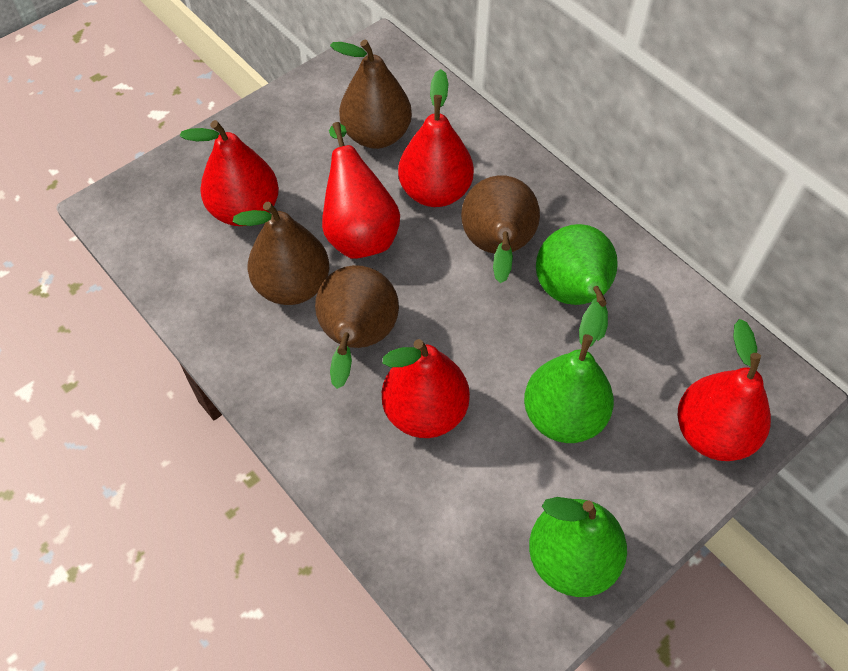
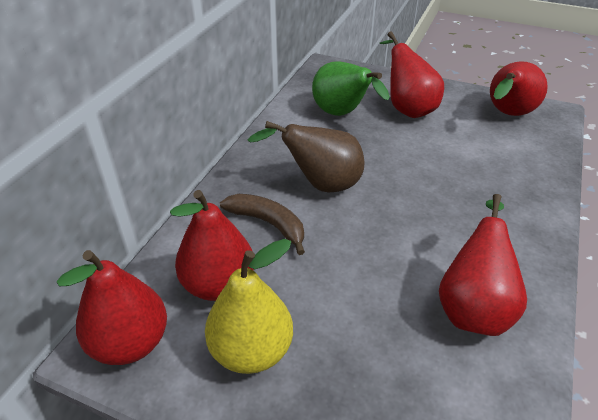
brown banana: 0 -> 1
brown pear: 4 -> 1
green pear: 3 -> 1
yellow pear: 0 -> 1

